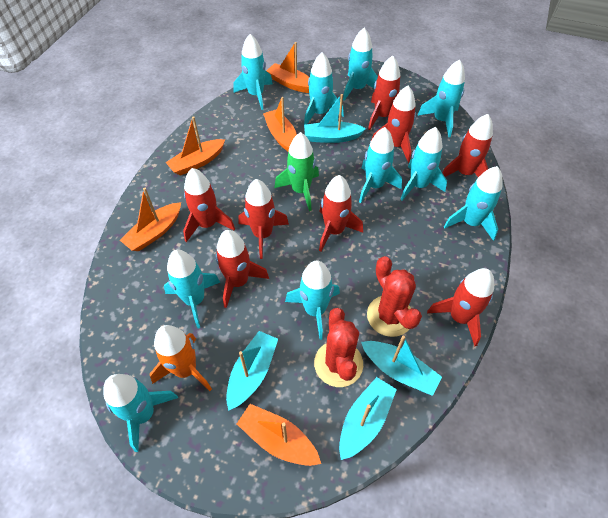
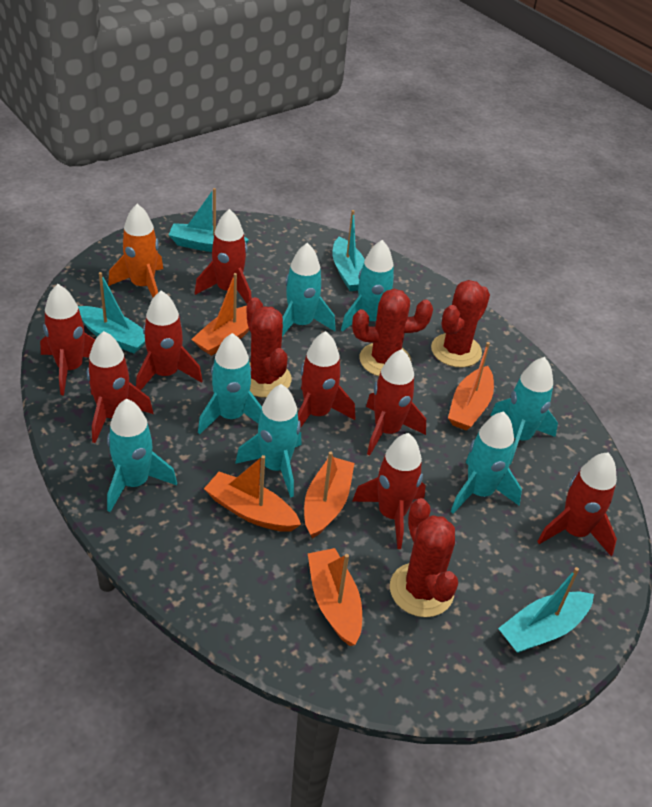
green rocket: 1 -> 0
red cactus: 2 -> 4
turquoise rocket: 10 -> 7

